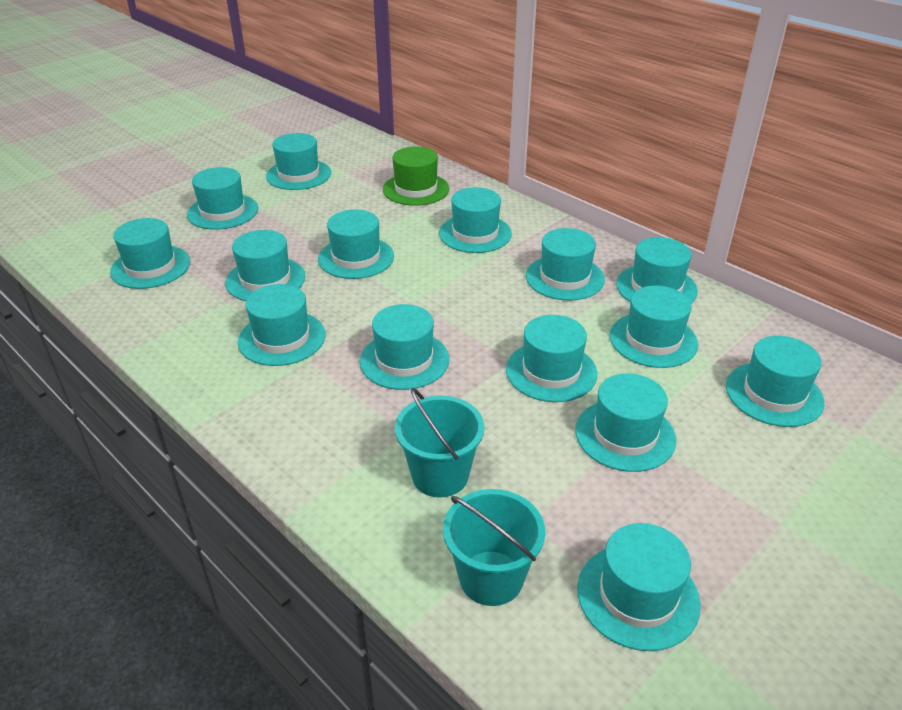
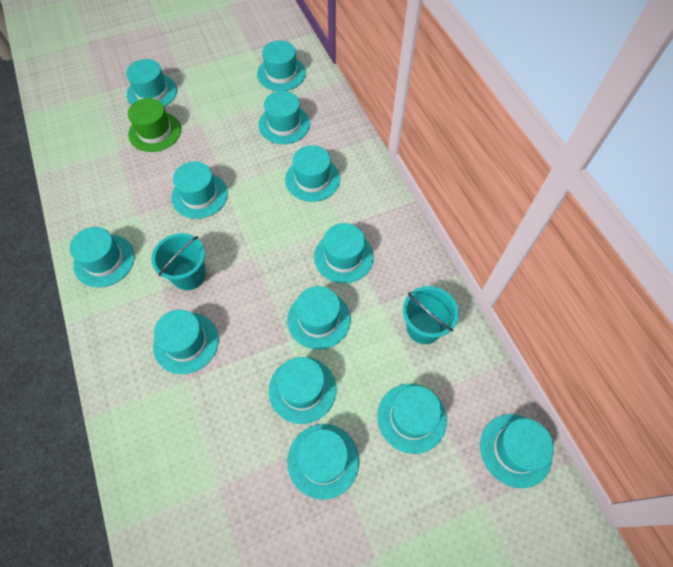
turquoise hat: 15 -> 13

